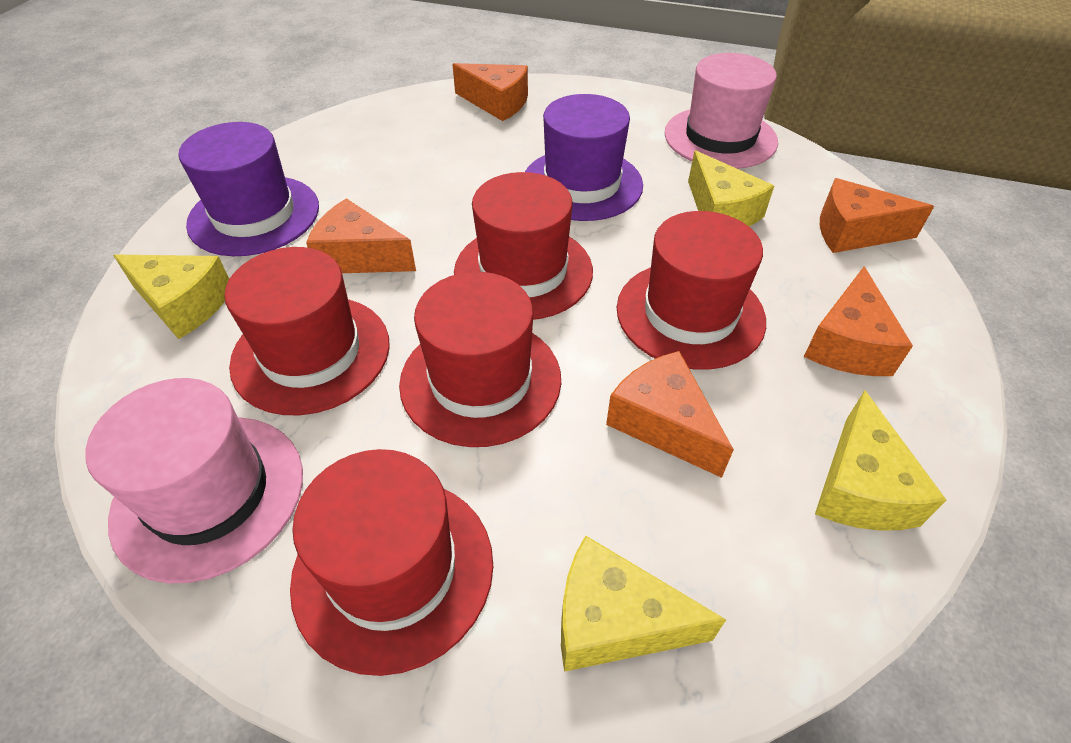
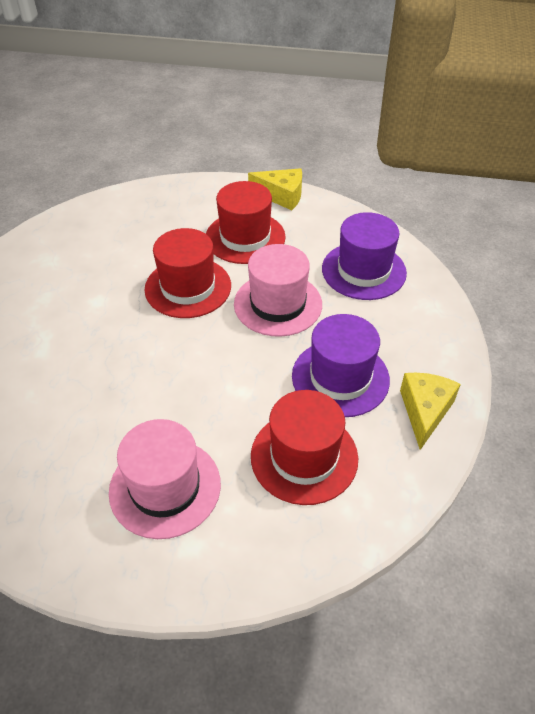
orange cheese: 5 -> 0
red hat: 5 -> 3
yellow cheese: 4 -> 2

